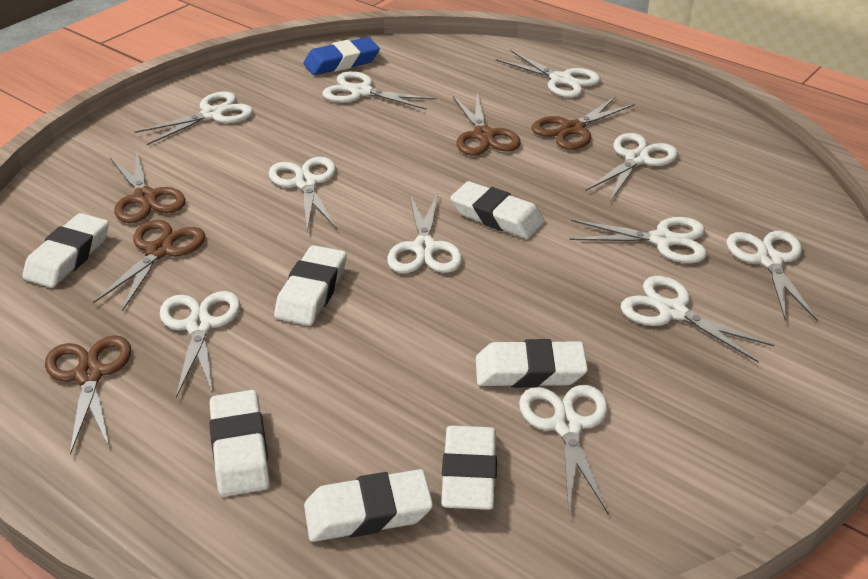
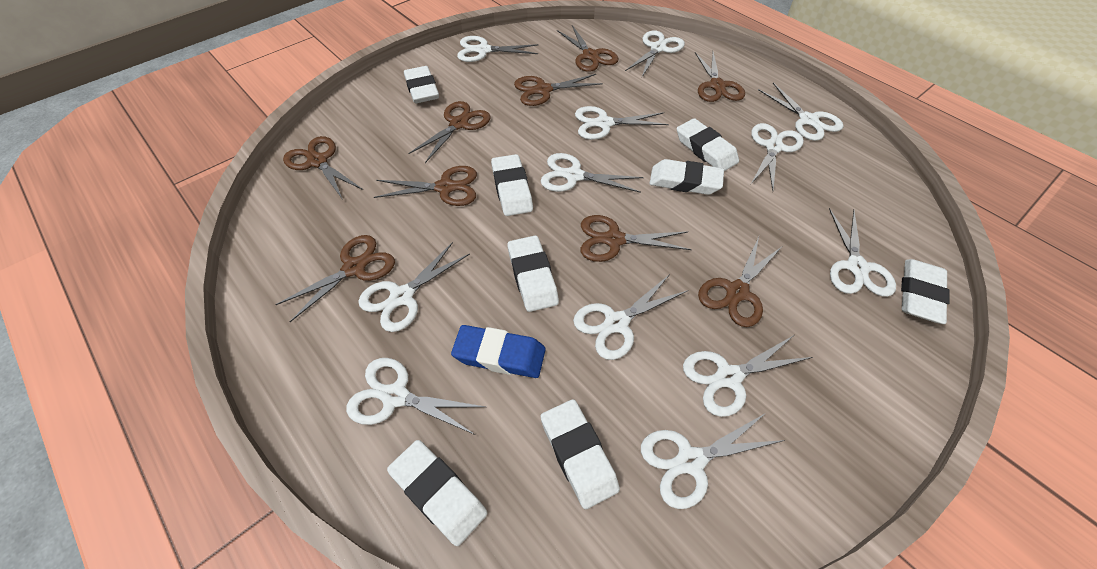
brown scissors: 5 -> 9
white eraser: 7 -> 8
white scissors: 11 -> 12

